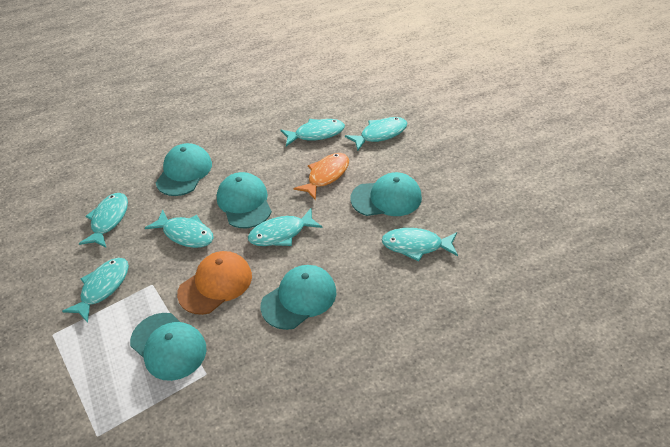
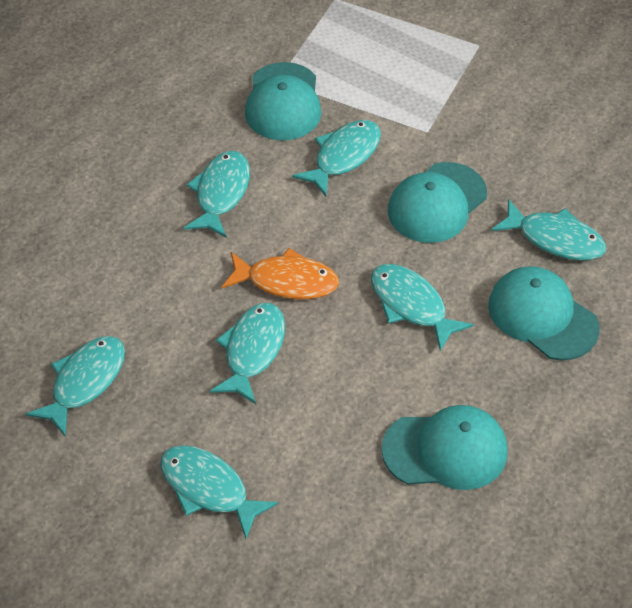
orange cap: 1 -> 0
turquoise cap: 5 -> 4

